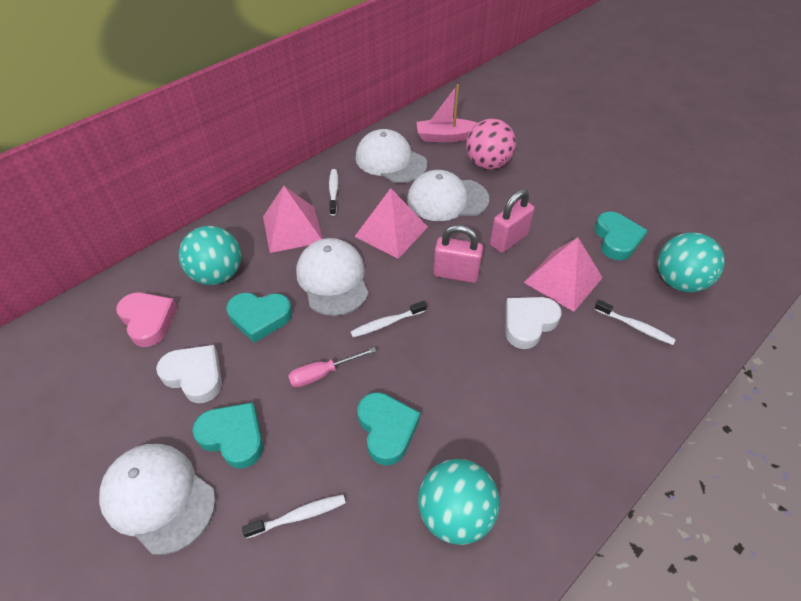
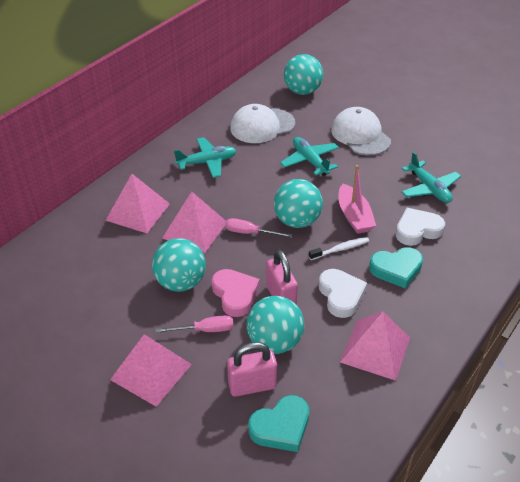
pink ball: 1 -> 0
pink pyramid: 3 -> 4
pink screwdriver: 1 -> 2
turquoise ball: 3 -> 4
turquoise heart: 4 -> 2
turquoise plane: 0 -> 3
white cap: 4 -> 2
white toothbrush: 4 -> 1

